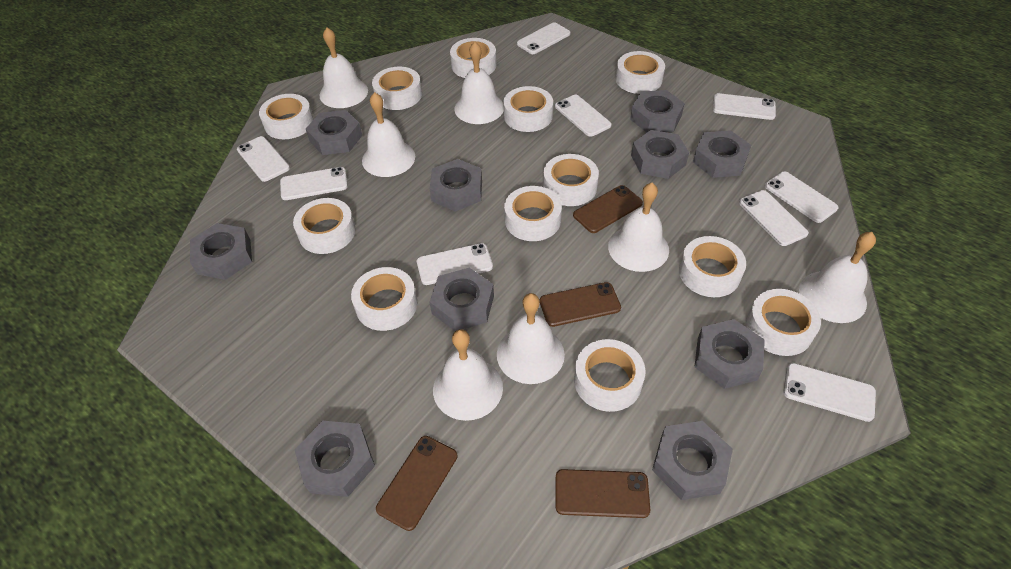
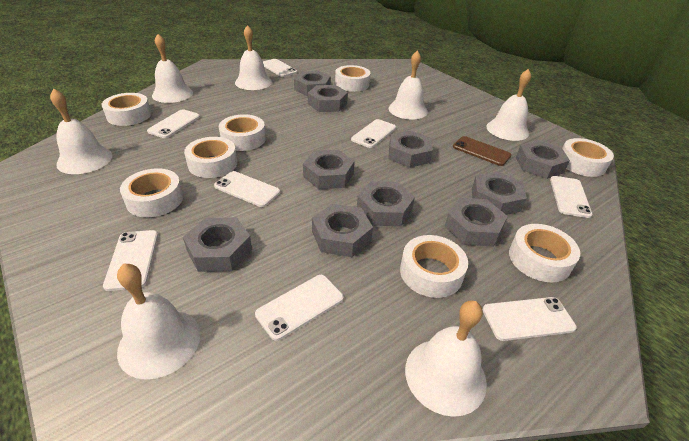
brown phone: 4 -> 1
white phone: 9 -> 8
white tape: 12 -> 8

